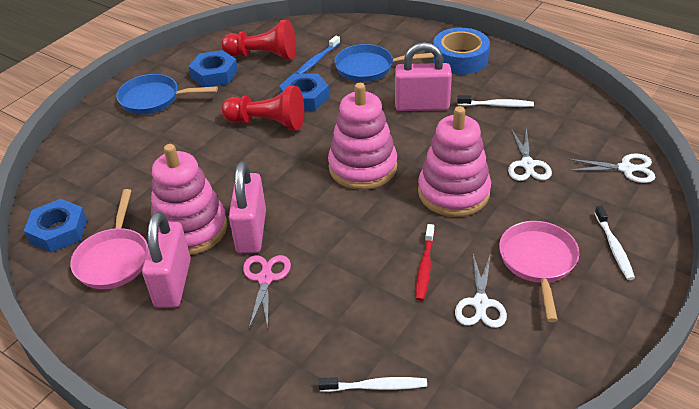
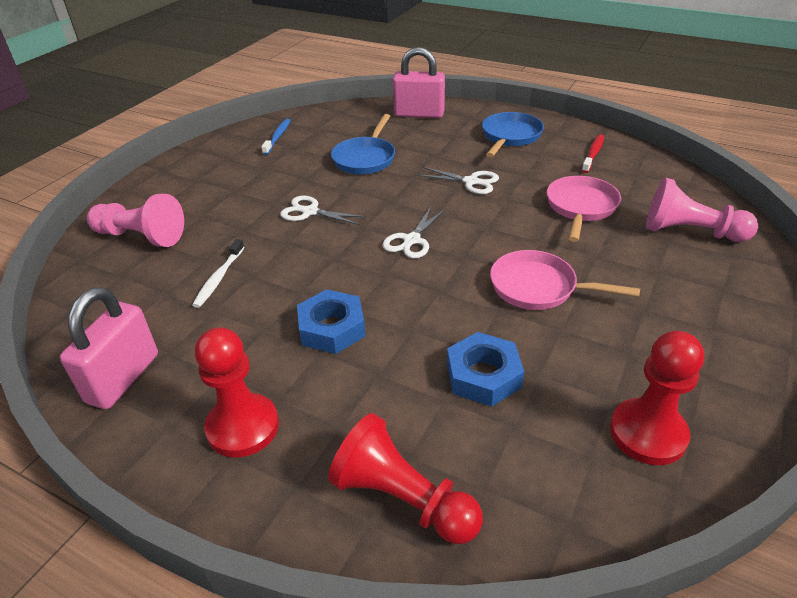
blue nut: 3 -> 2
blue tape: 1 -> 0
pink padlock: 3 -> 2
pink pawn: 0 -> 2
pink scissors: 1 -> 0
pink stacking toy: 3 -> 0
red pawn: 2 -> 3
white toothbrush: 3 -> 1

